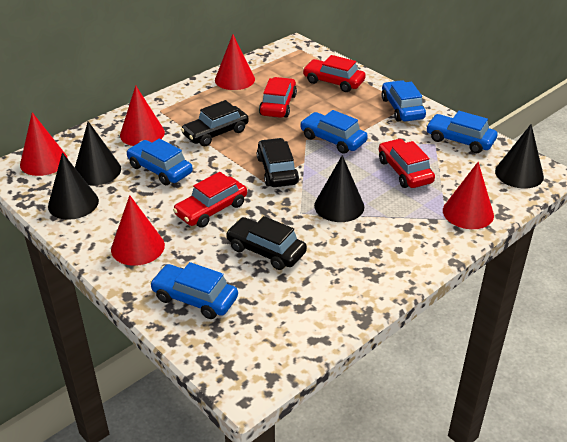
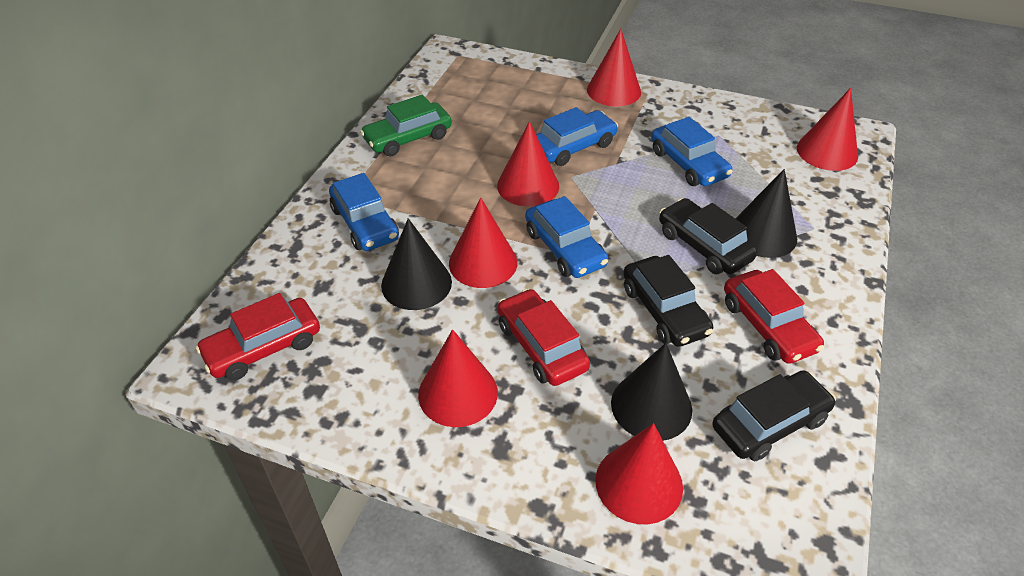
black cone: 4 -> 3
blue car: 5 -> 4
green car: 0 -> 1
red car: 4 -> 3
red cone: 5 -> 6

